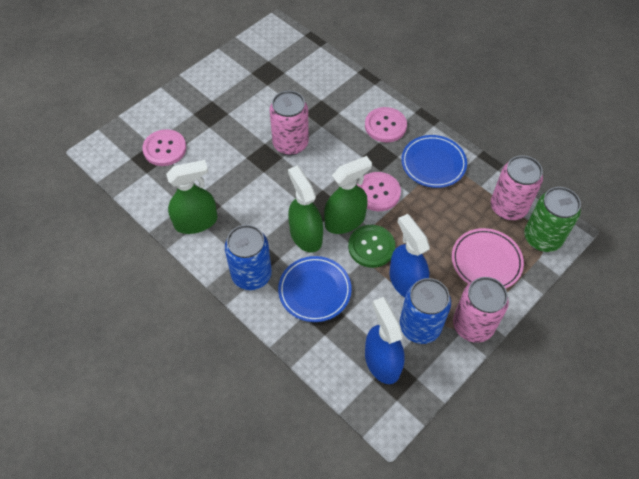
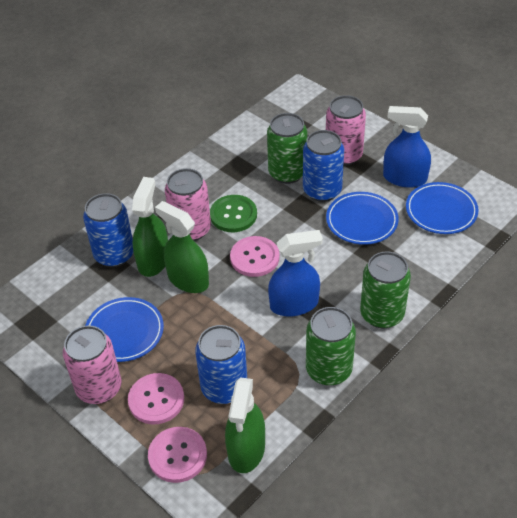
blue can: 2 -> 3
blue plate: 2 -> 3
green can: 1 -> 3
pink plate: 1 -> 0

